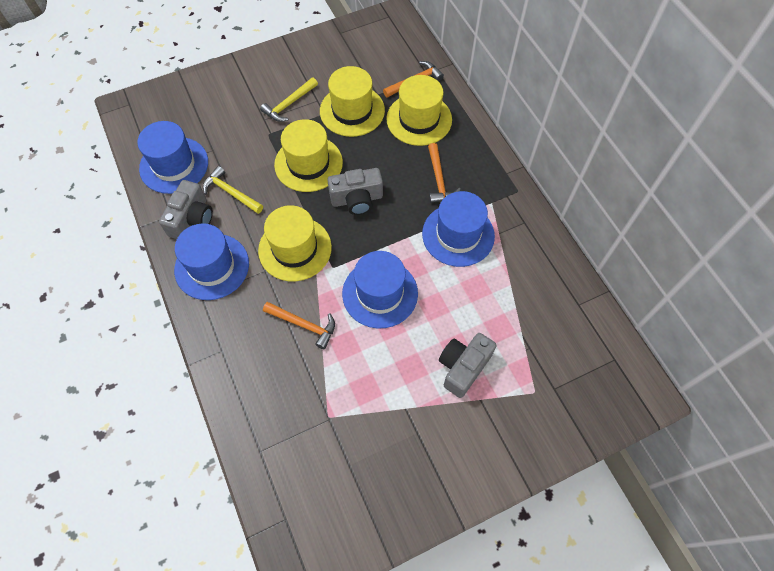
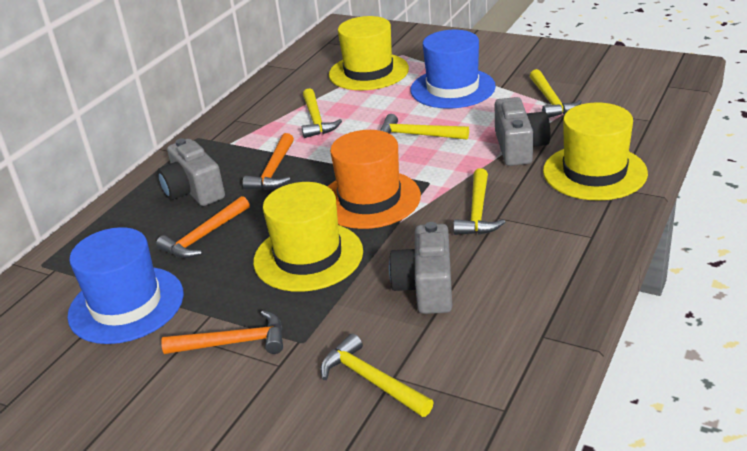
blue hat: 4 -> 2
orange hat: 0 -> 1
yellow hammer: 2 -> 5
yellow hat: 4 -> 3

